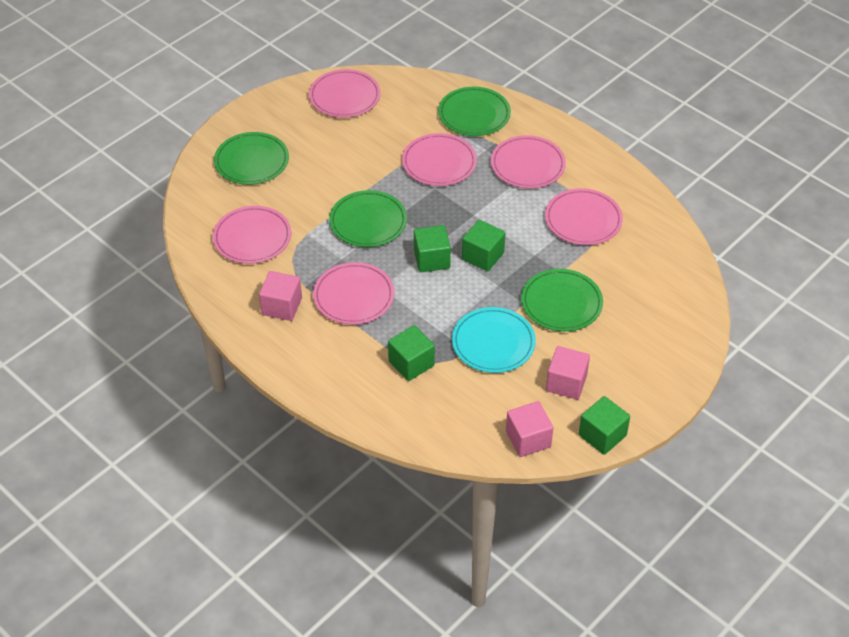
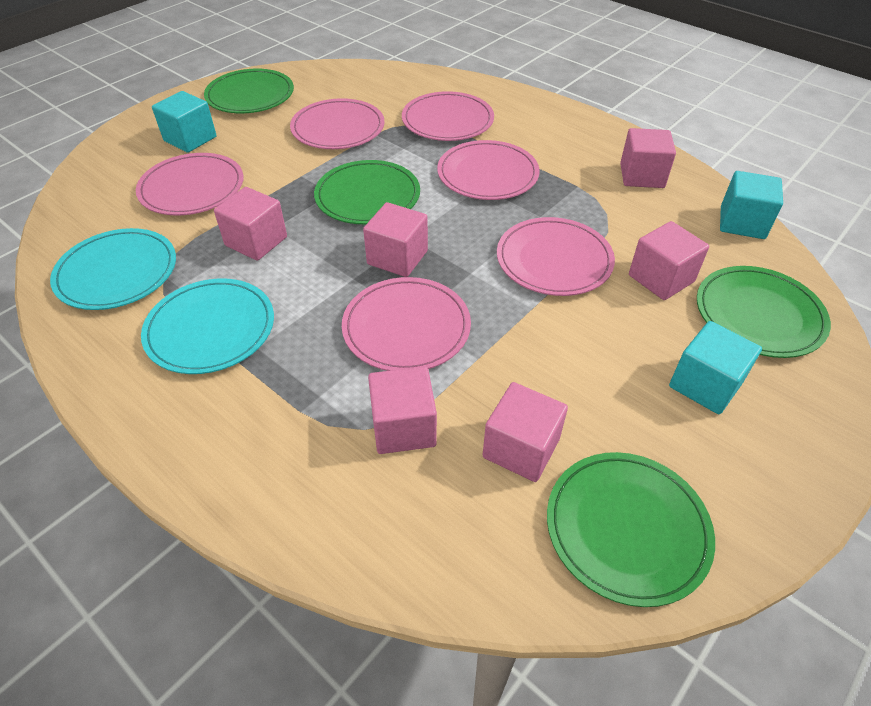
green cube: 4 -> 0
pink cube: 3 -> 6
turquoise cube: 0 -> 3
turquoise plate: 1 -> 2

